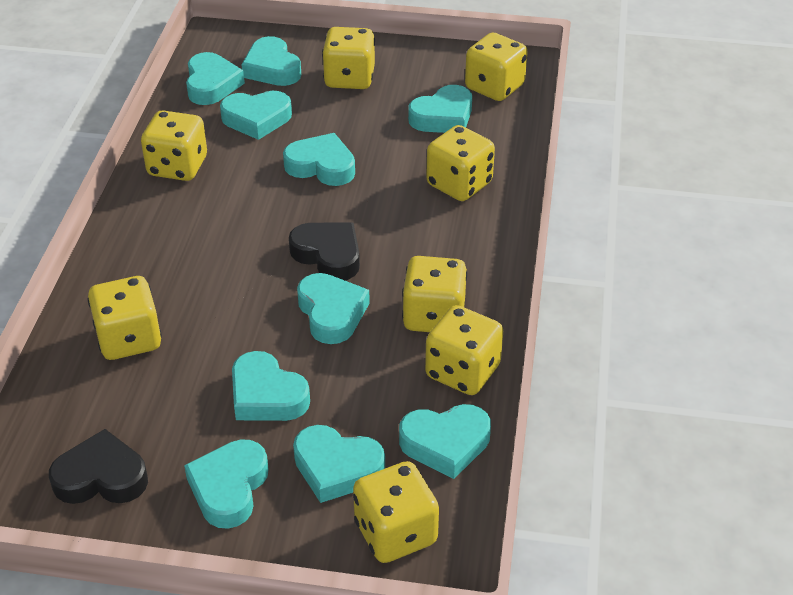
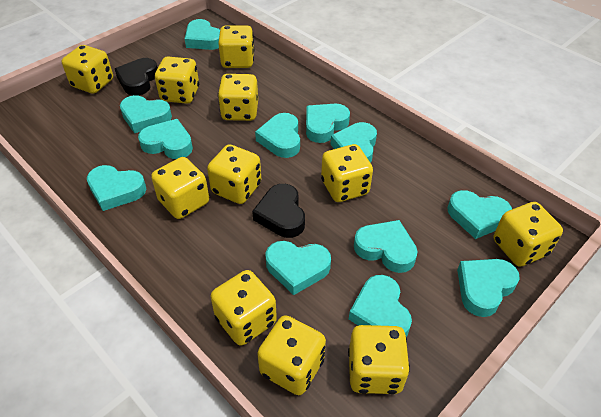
turquoise heart: 10 -> 12
yellow dice: 8 -> 11

